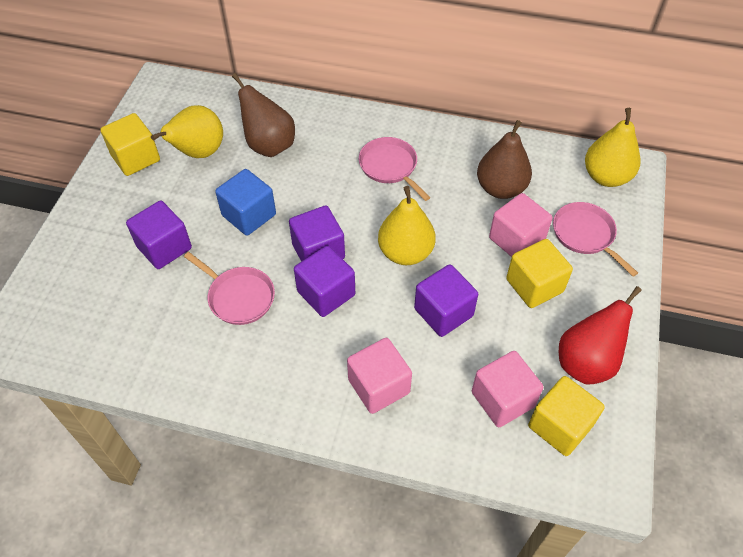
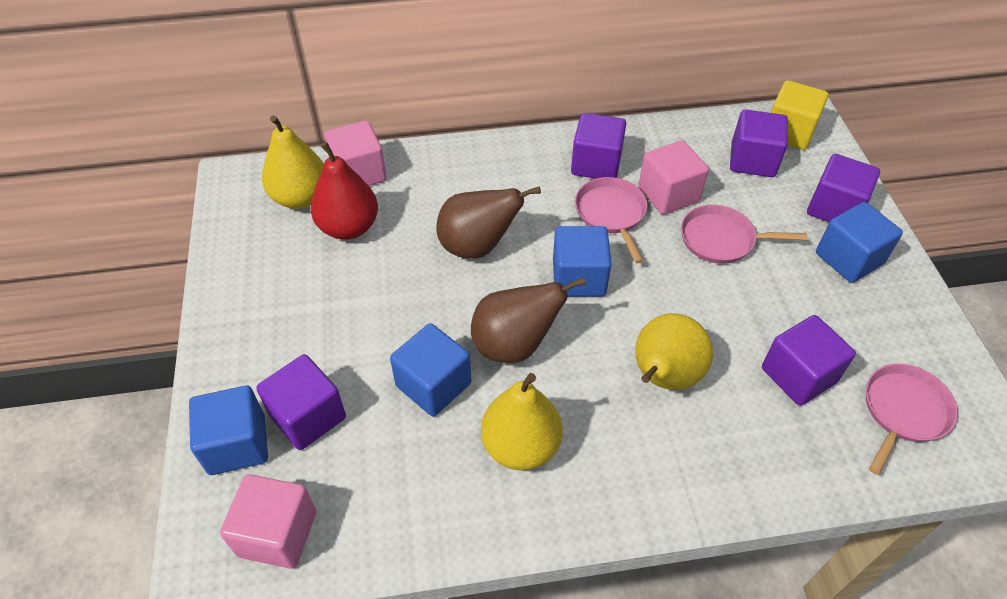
blue cube: 1 -> 4
purple cube: 4 -> 5
yellow cube: 3 -> 1

